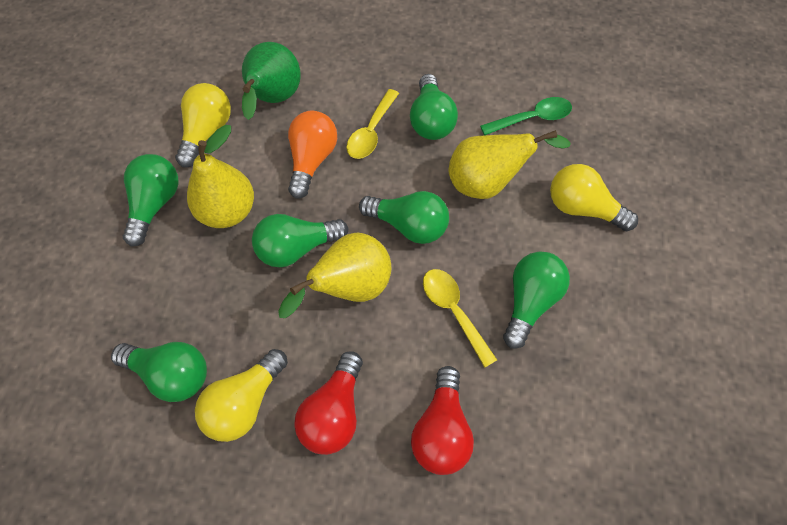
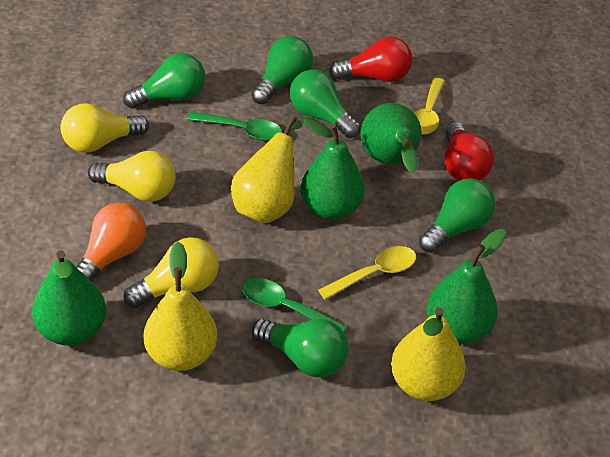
green light bulb: 6 -> 5
green pear: 1 -> 4
green spoon: 1 -> 2

